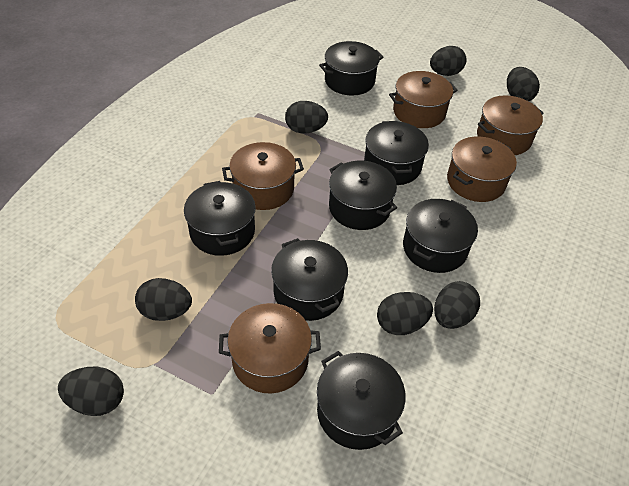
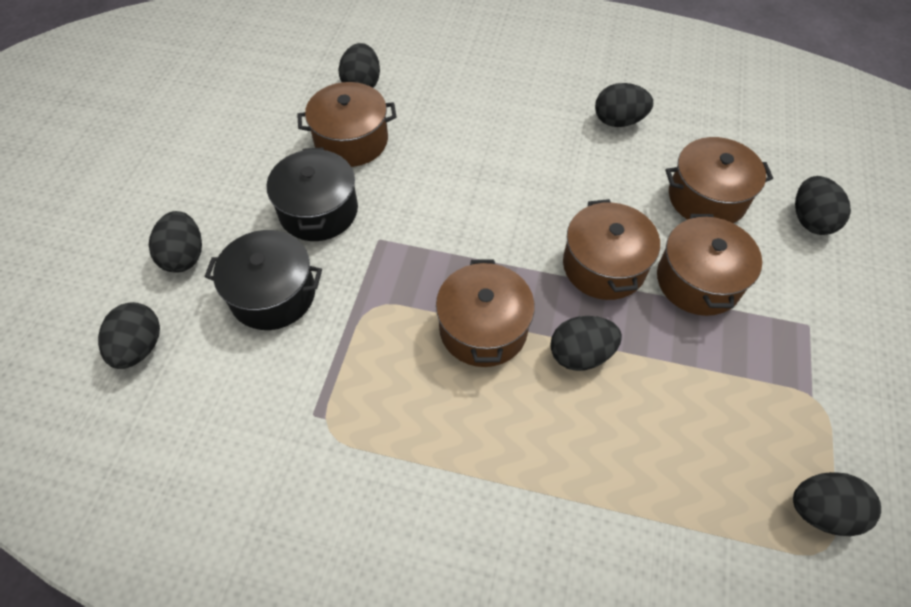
black pot: 7 -> 2

